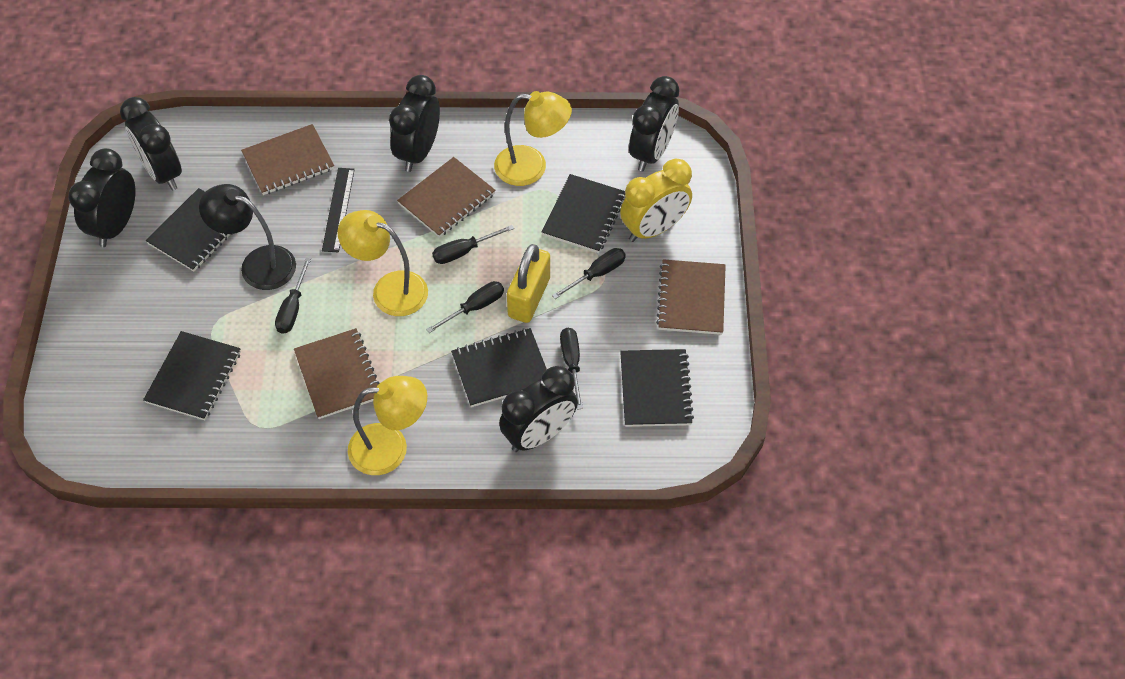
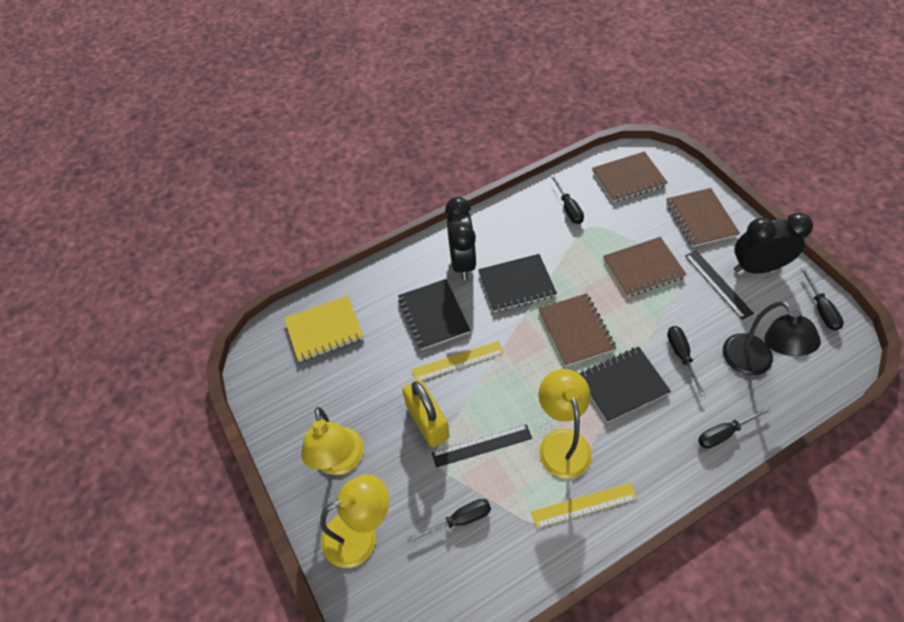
black clock: 5 -> 2
black notebook: 5 -> 3
black ruler: 1 -> 2
yellow clock: 1 -> 0
yellow notebook: 0 -> 1
yellow ruler: 0 -> 2

